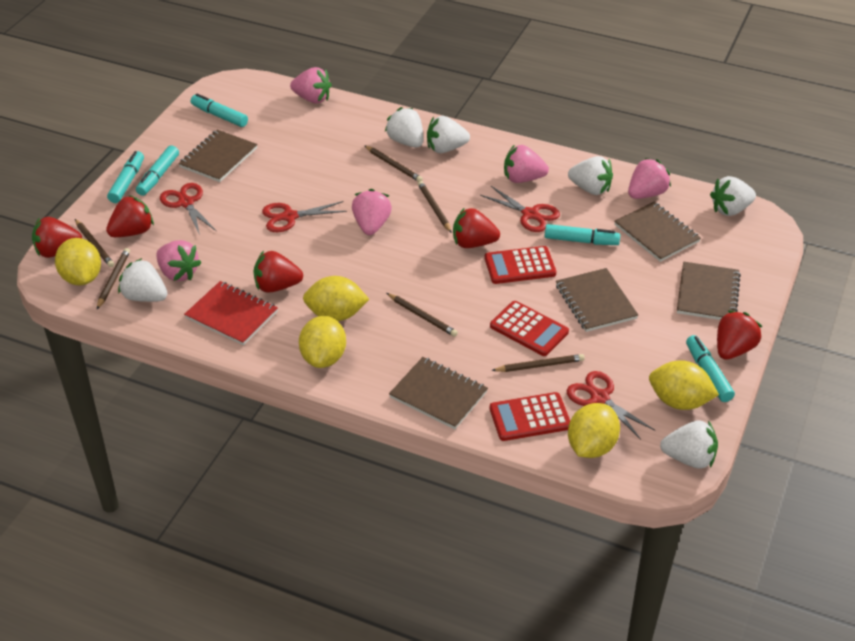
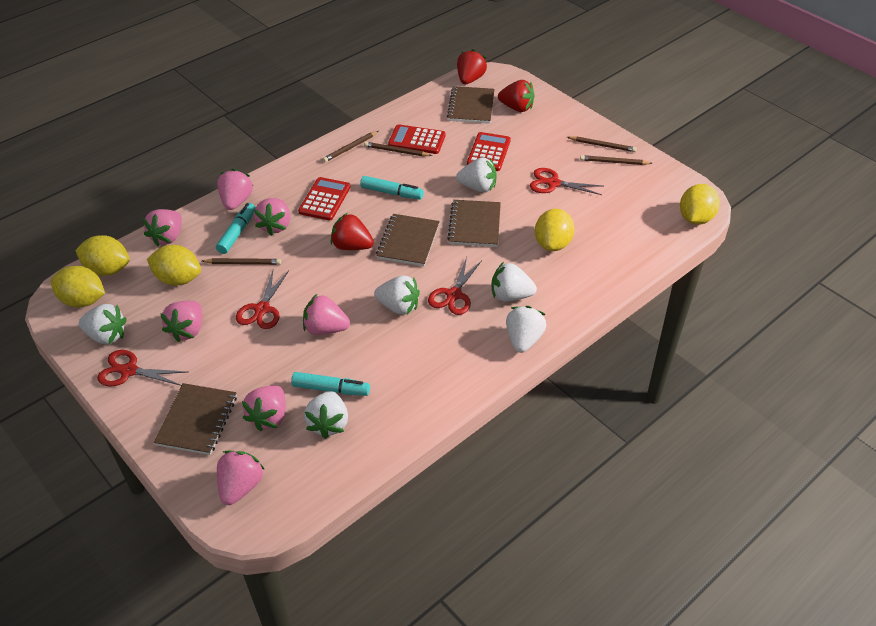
brown notebook: 5 -> 4
brown pencil: 6 -> 5
pink strawberry: 5 -> 7
red notebook: 1 -> 0
red strawberry: 5 -> 3
turquoise marker: 5 -> 3

